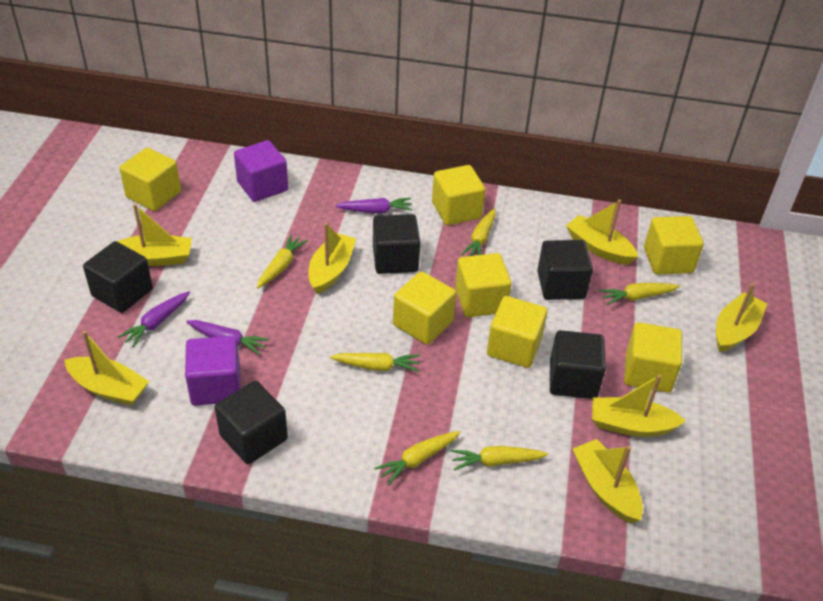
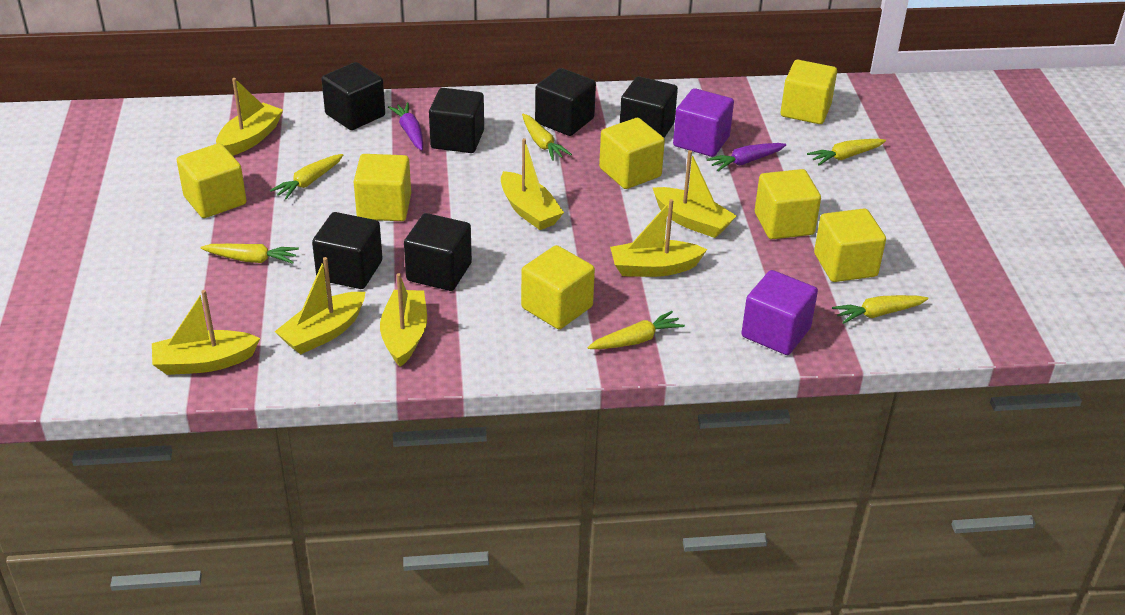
black cube: 5 -> 6
purple carrot: 3 -> 2

